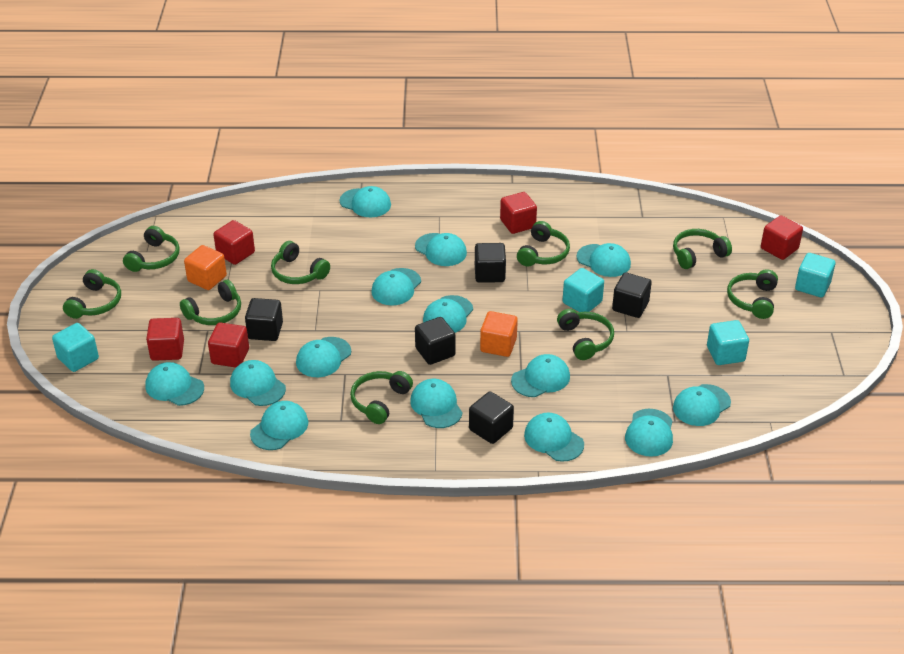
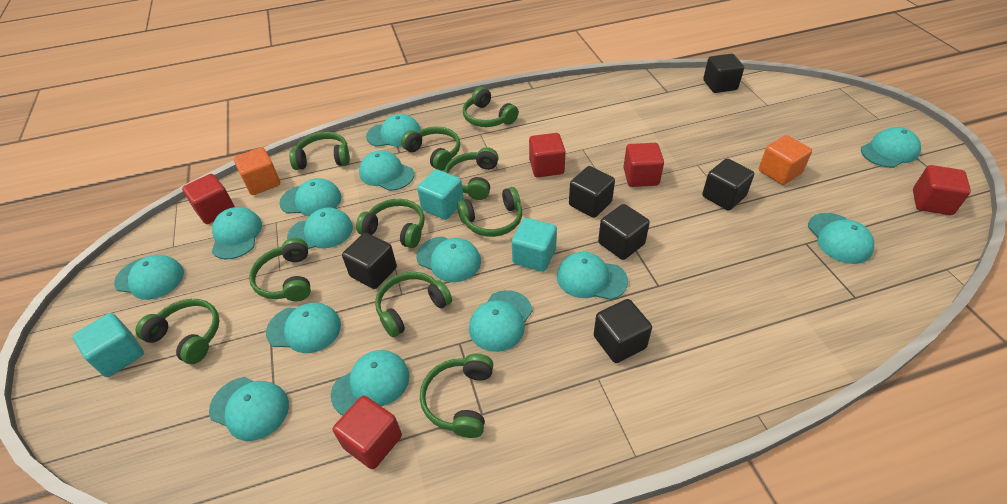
black cube: 5 -> 6
green headphones: 9 -> 10
turquoise cube: 4 -> 3

